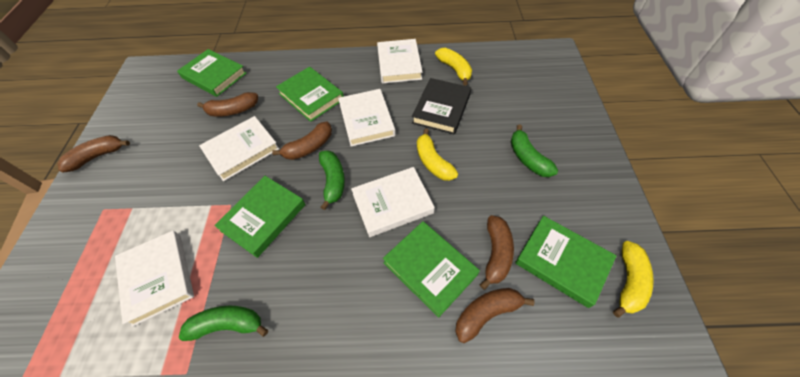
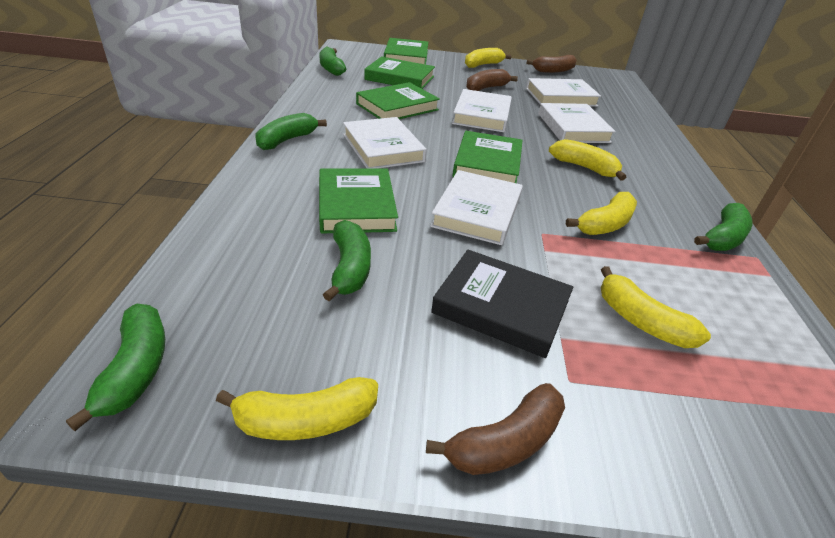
brown banana: 5 -> 3
green banana: 3 -> 5
yellow banana: 3 -> 5

